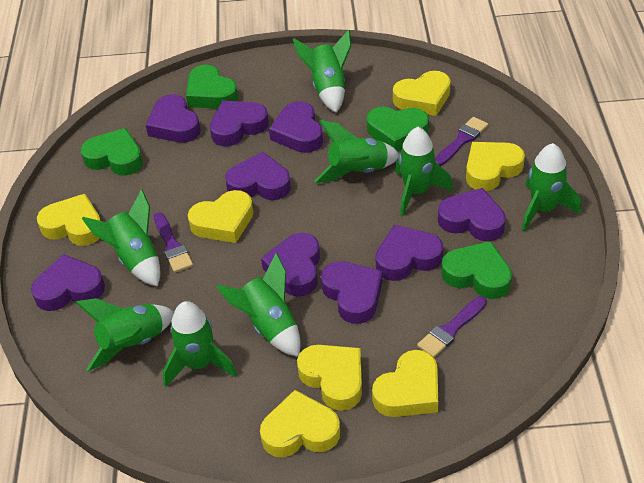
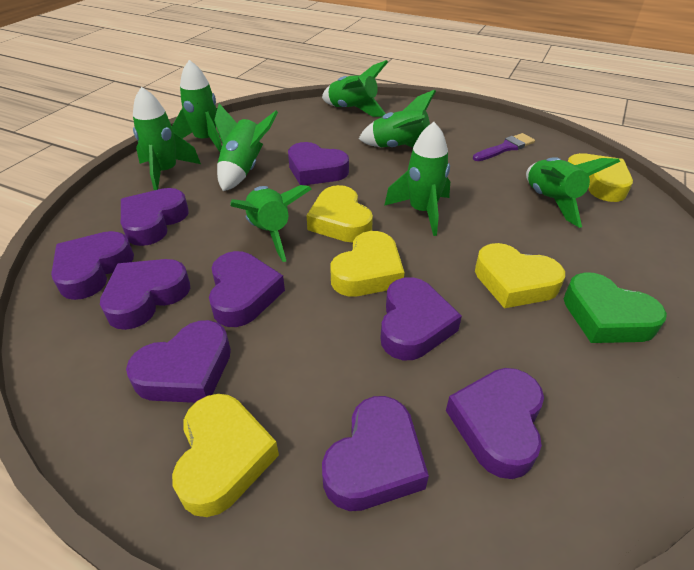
green heart: 4 -> 1
purple brush: 3 -> 1
yellow heart: 7 -> 5

